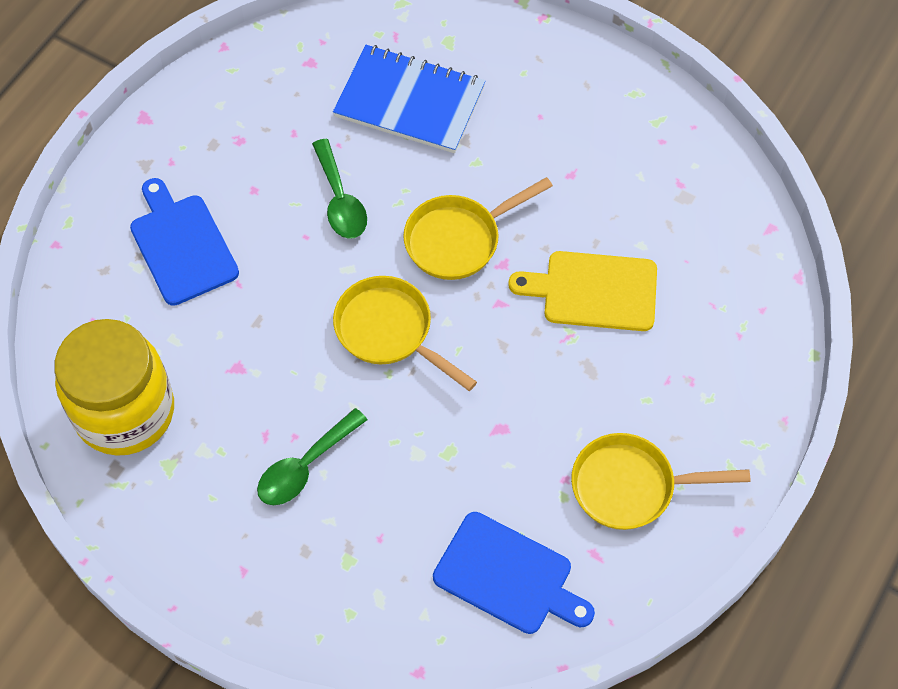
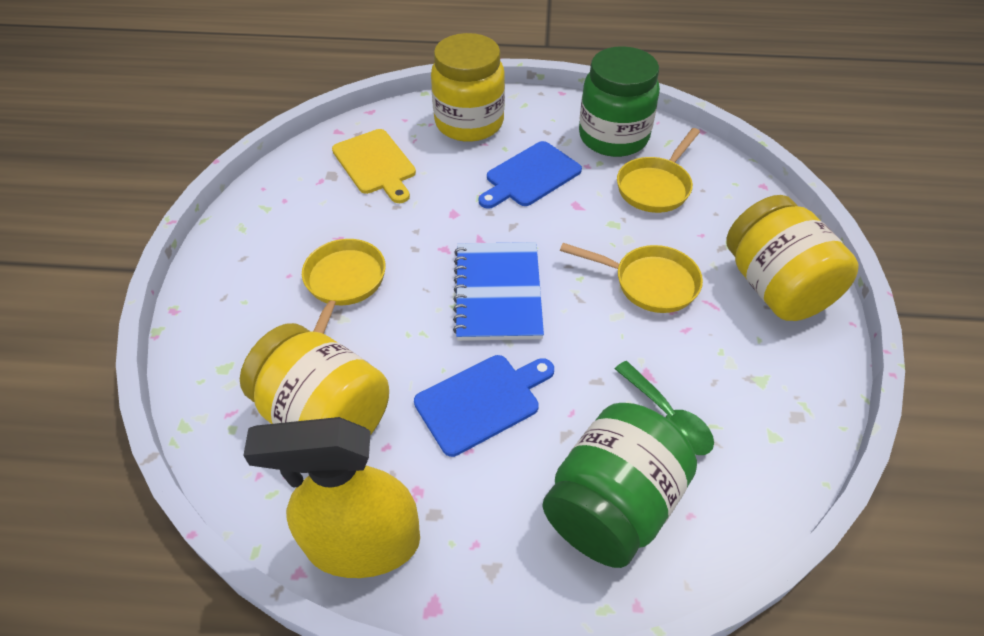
green jar: 0 -> 2
green spoon: 2 -> 1
yellow jar: 1 -> 3
yellow spray bottle: 0 -> 1

